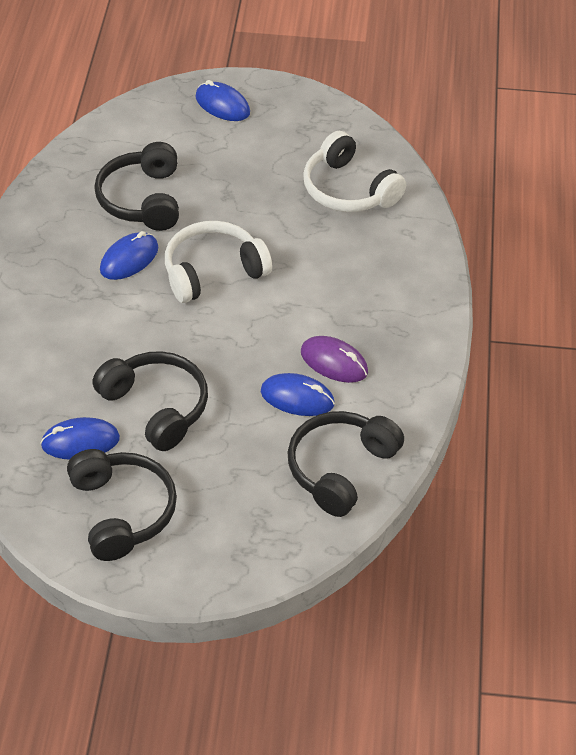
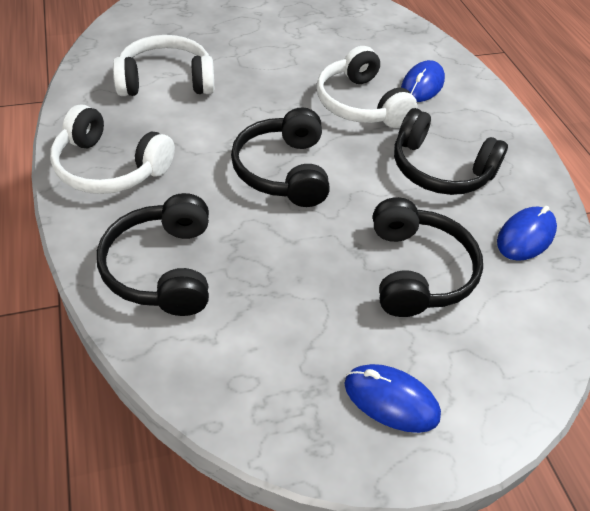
blue mouse: 4 -> 3
purple mouse: 1 -> 0
white headphones: 2 -> 3

